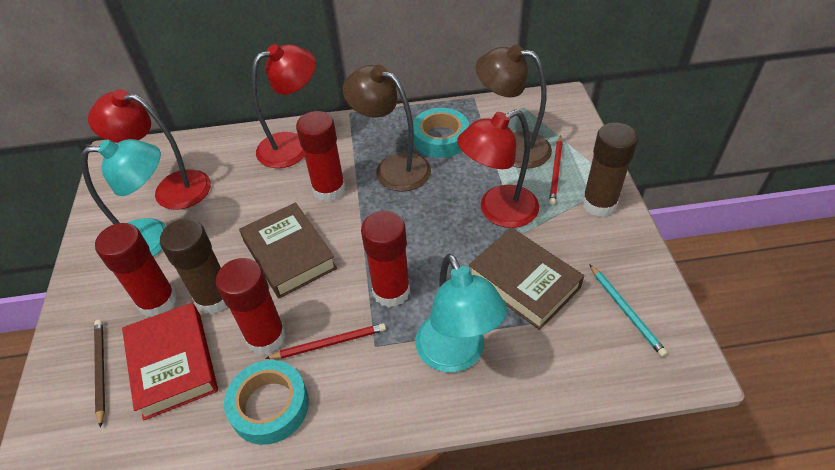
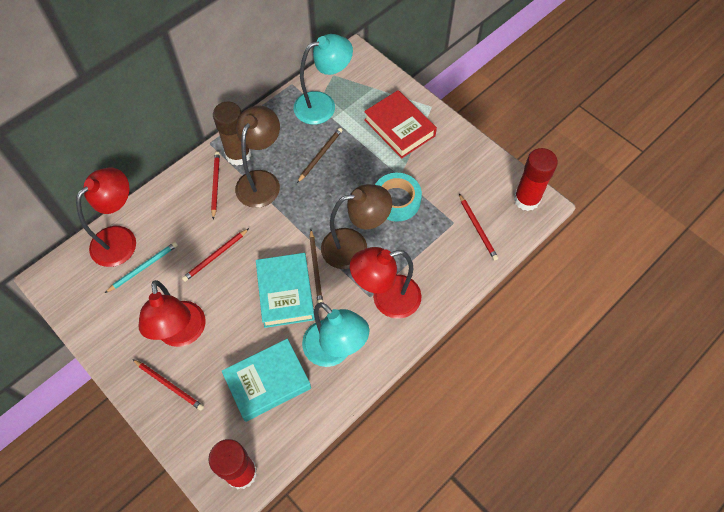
brown book: 2 -> 0
brown glue stick: 2 -> 1
brown pencil: 1 -> 2
red glue stick: 4 -> 2
red pencil: 2 -> 4
turquoise book: 0 -> 2
turquoise tape: 2 -> 1

